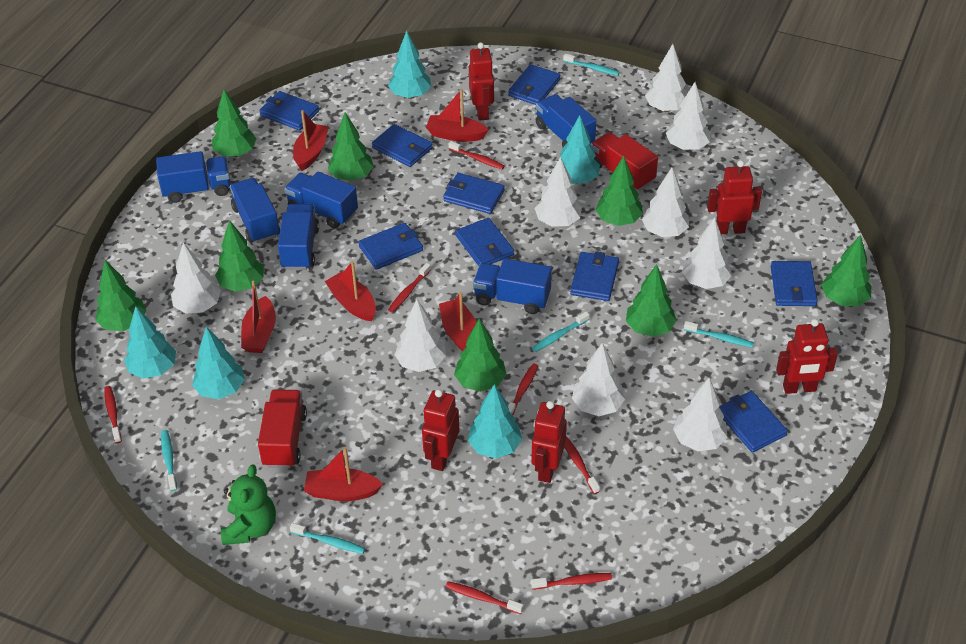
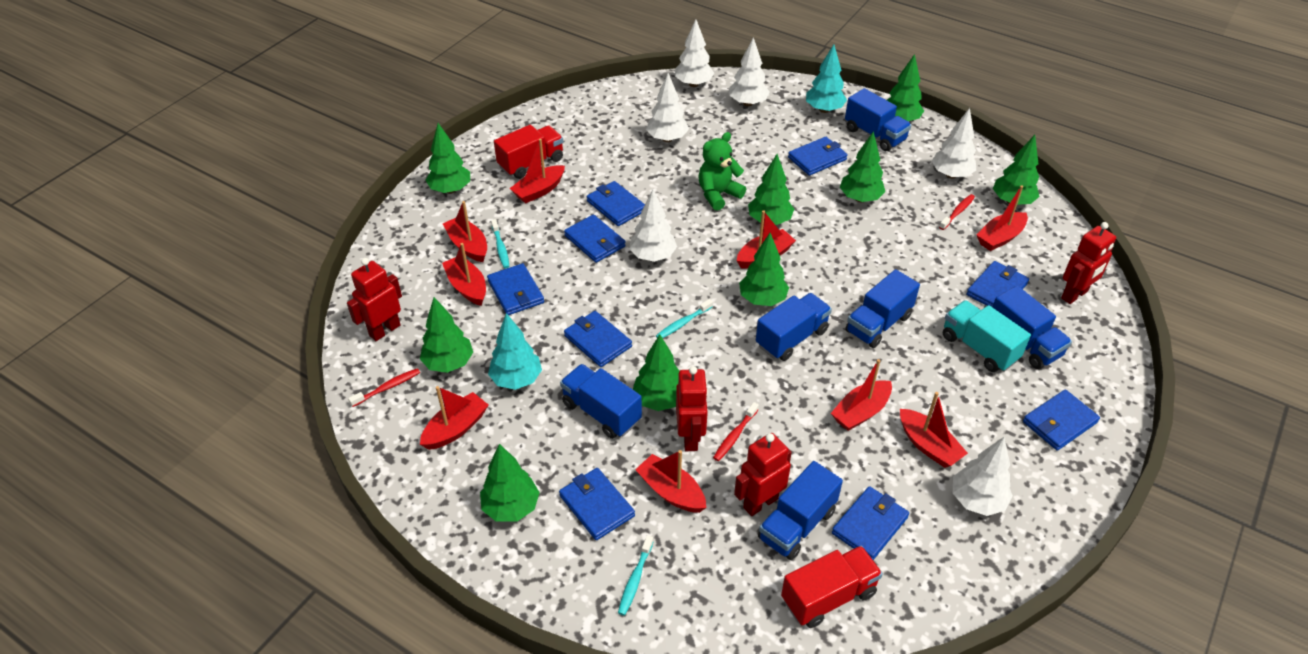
green tree: 8 -> 9
red boat: 6 -> 9
red robot: 5 -> 4
red toothbrush: 7 -> 3
turquoise toothbrush: 5 -> 3
turquoise tree: 5 -> 2
turquoise truck: 0 -> 1
white tree: 9 -> 6

